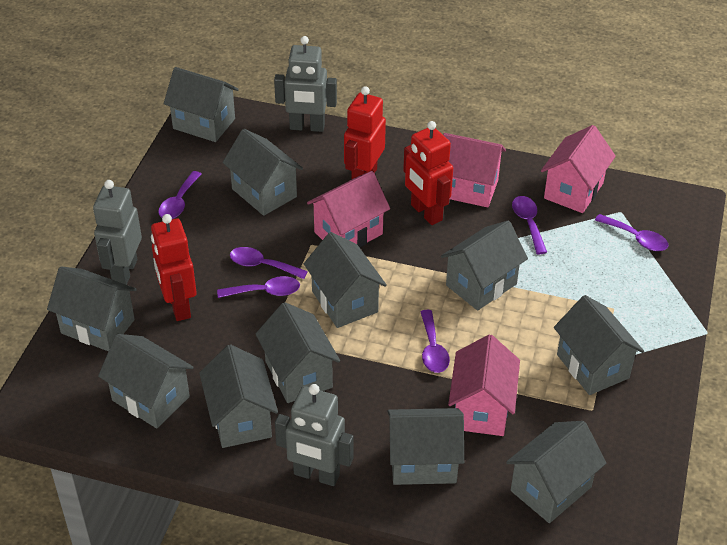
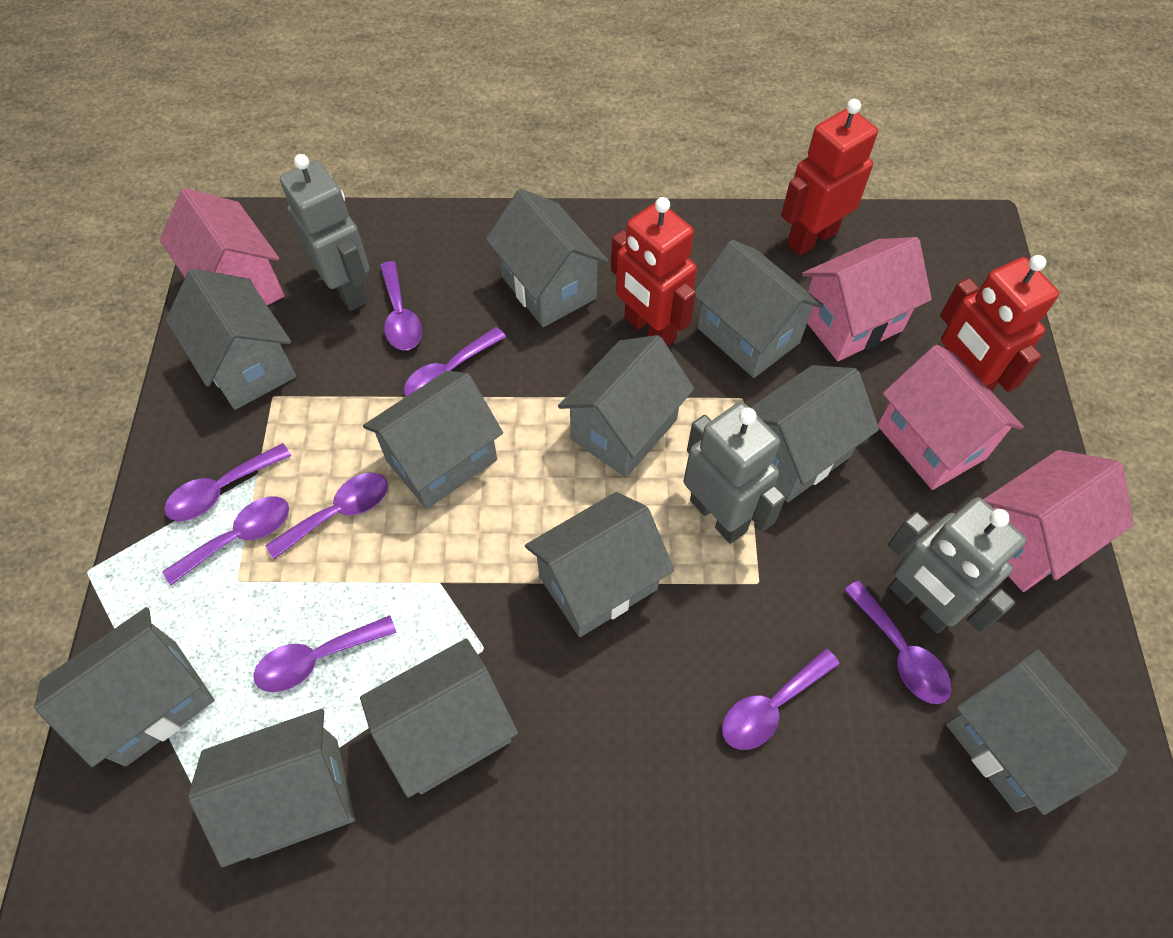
purple spoon: 6 -> 8

